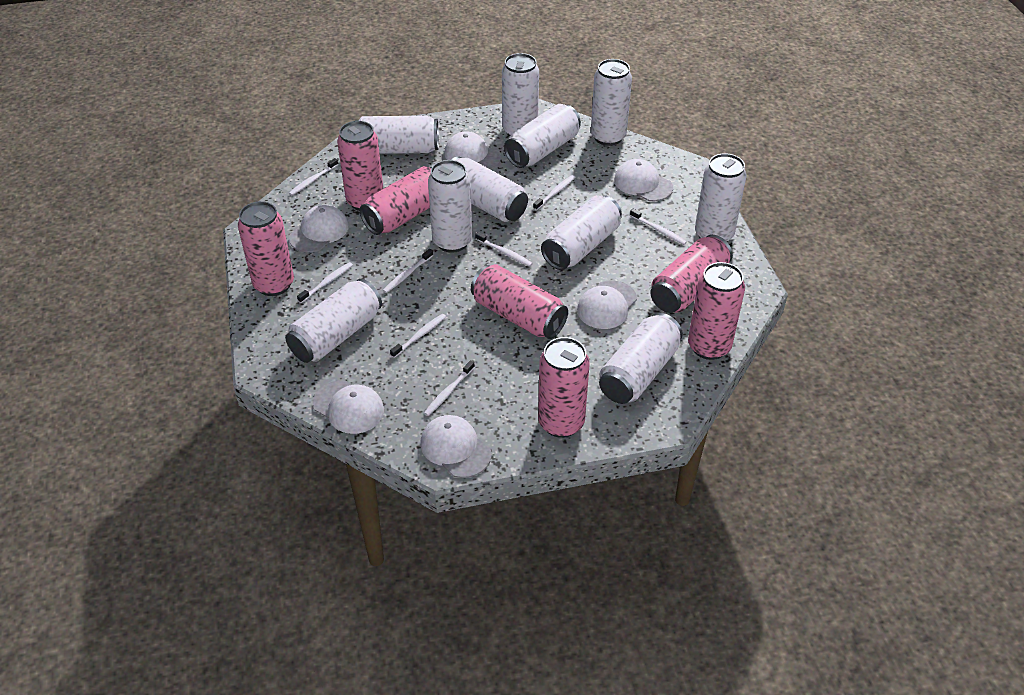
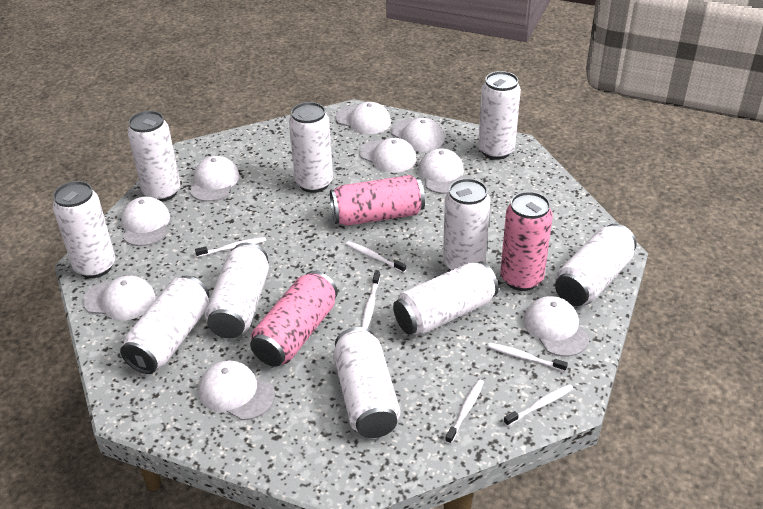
pink can: 7 -> 3
white cap: 6 -> 9
white toothbrush: 8 -> 6

